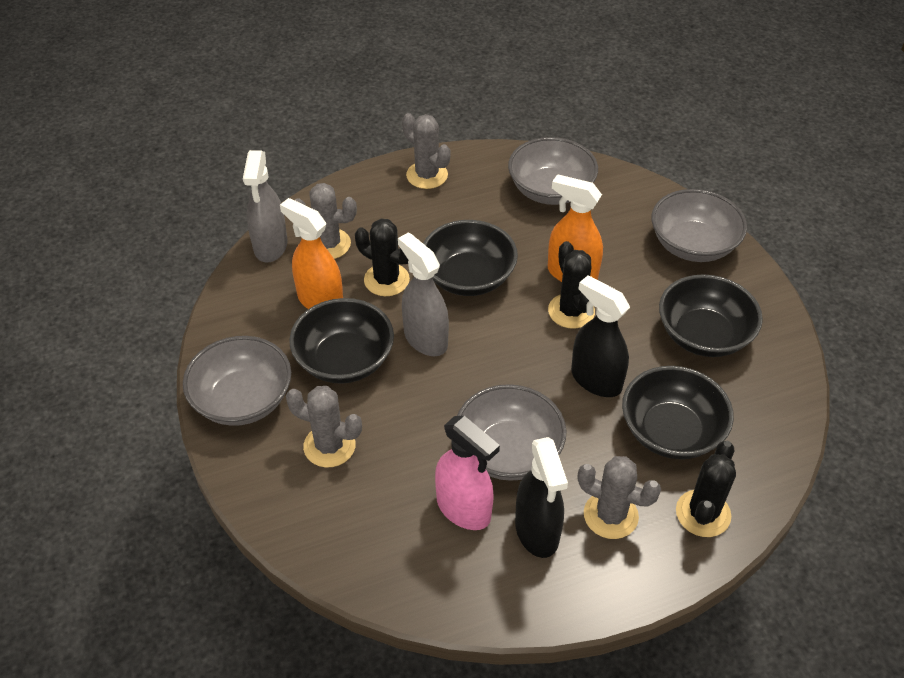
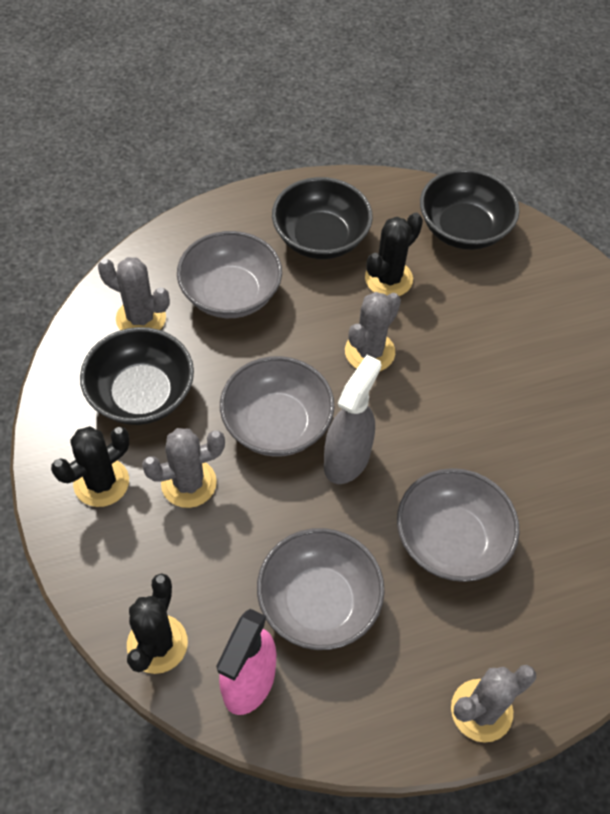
black bowl: 4 -> 3
black spray bottle: 2 -> 0
grey spray bottle: 2 -> 1
orange spray bottle: 2 -> 0

